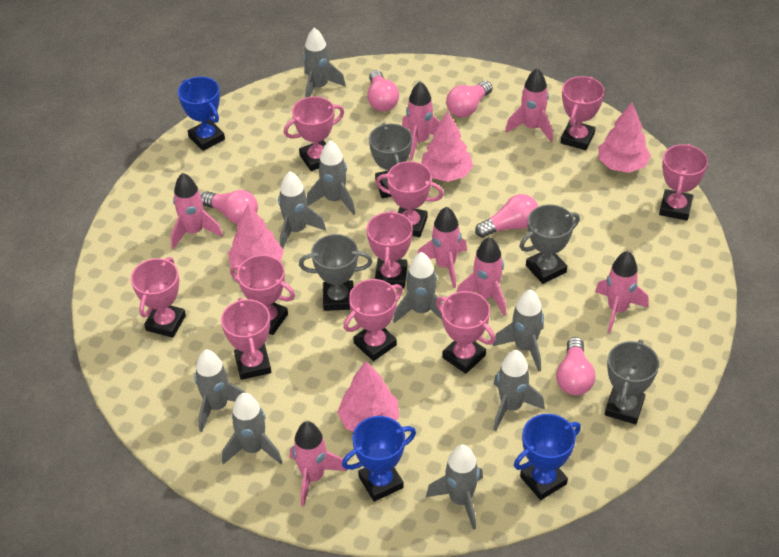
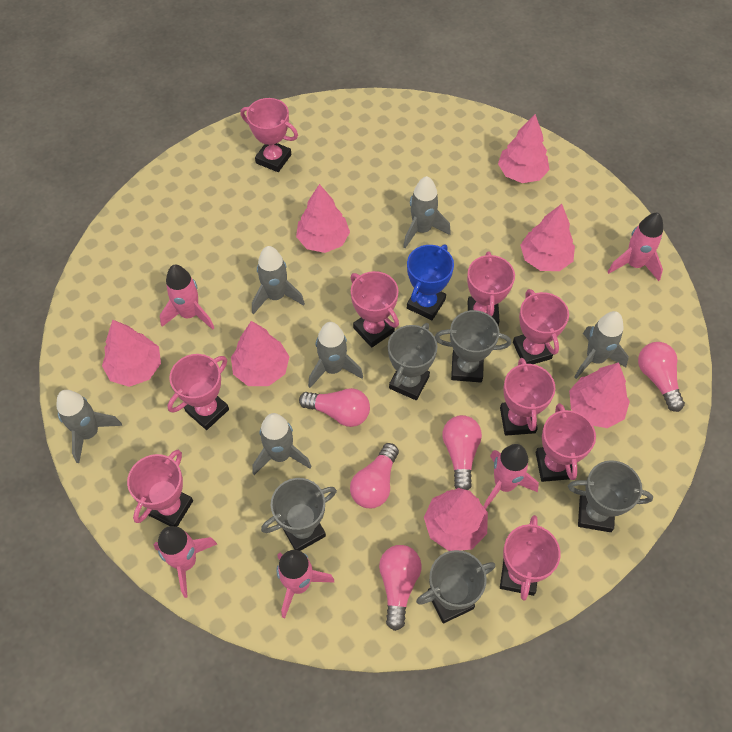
blue trophy: 3 -> 1
grey rocket: 9 -> 6
grey trophy: 4 -> 5
pink rocket: 7 -> 5
pink tree: 4 -> 7
pink trophy: 10 -> 9

